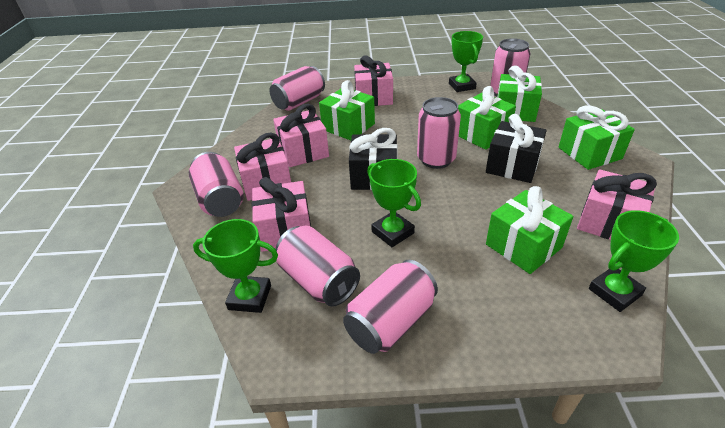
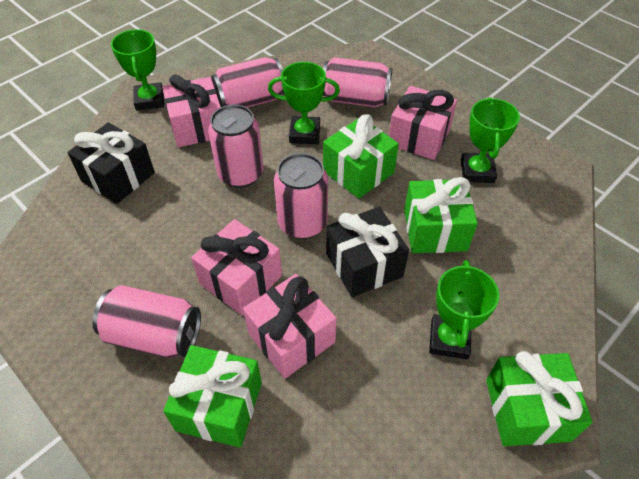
green gift: 5 -> 4
pink can: 6 -> 5
pink gift: 5 -> 4

